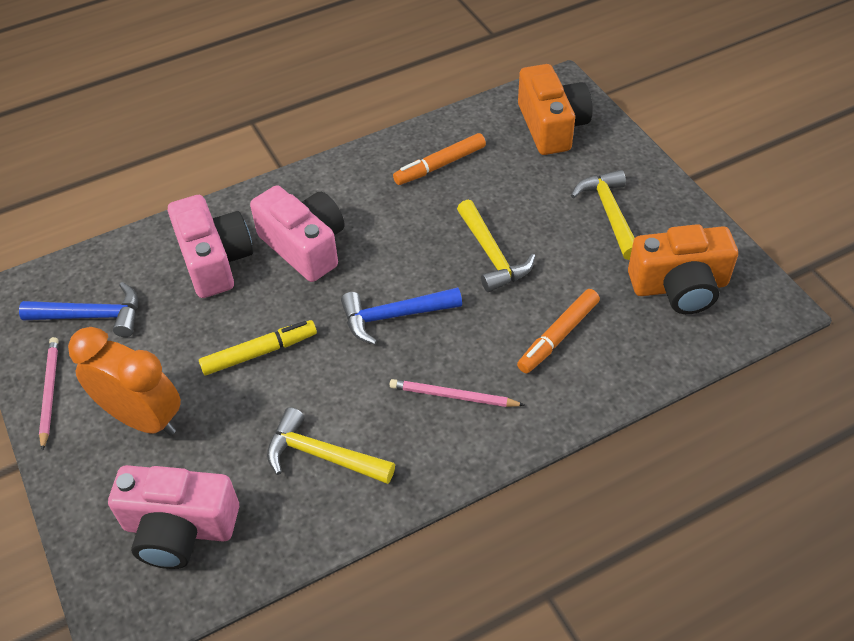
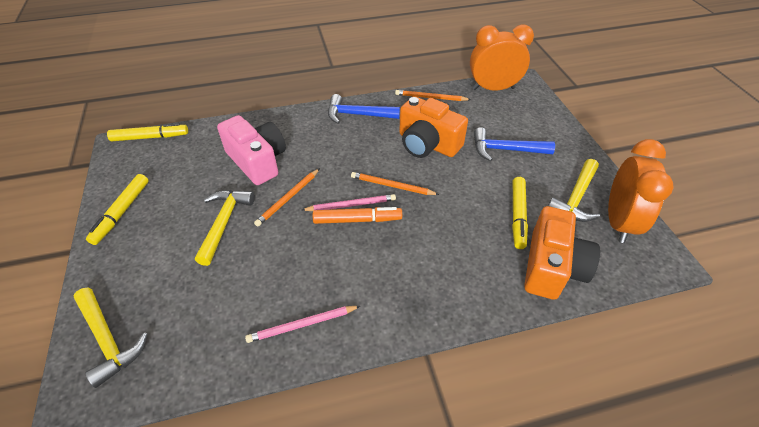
orange clock: 1 -> 2
orange marker: 2 -> 1
orange pencil: 0 -> 3
pink camera: 3 -> 1
yellow marker: 1 -> 3

